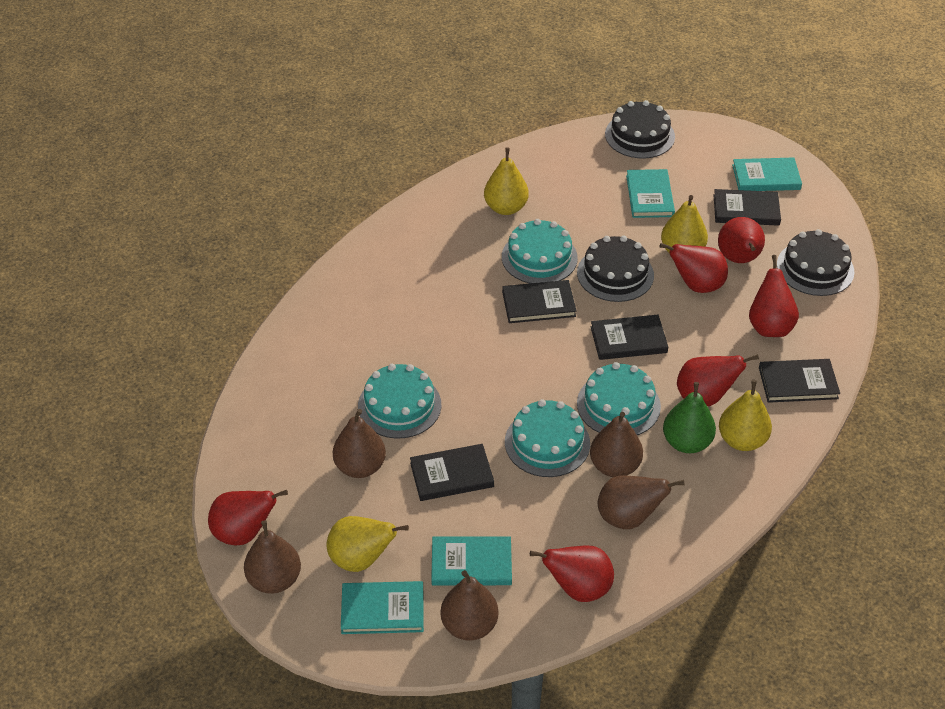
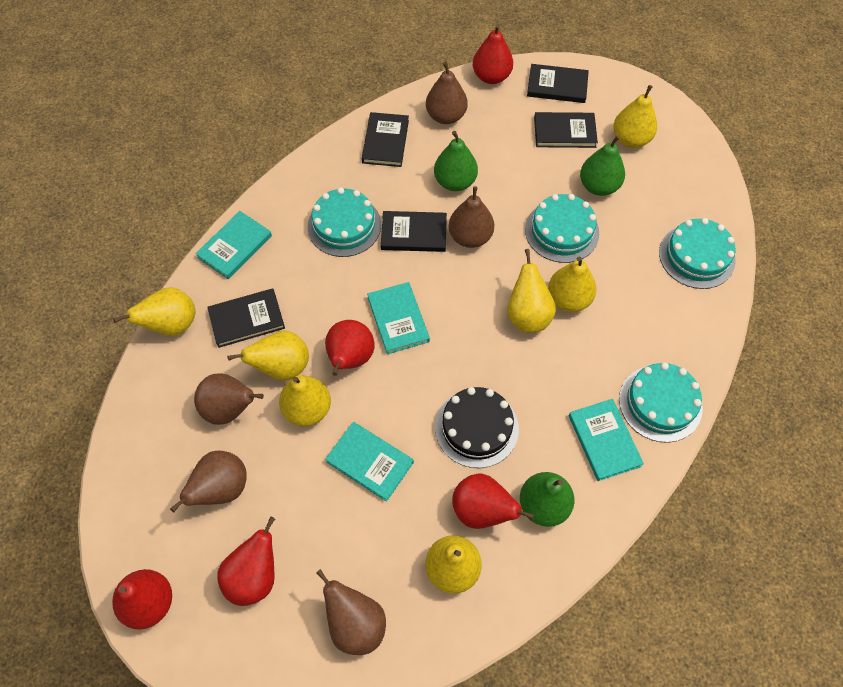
black cake: 3 -> 1
green pear: 1 -> 3
red pear: 6 -> 5
yellow pear: 4 -> 7

